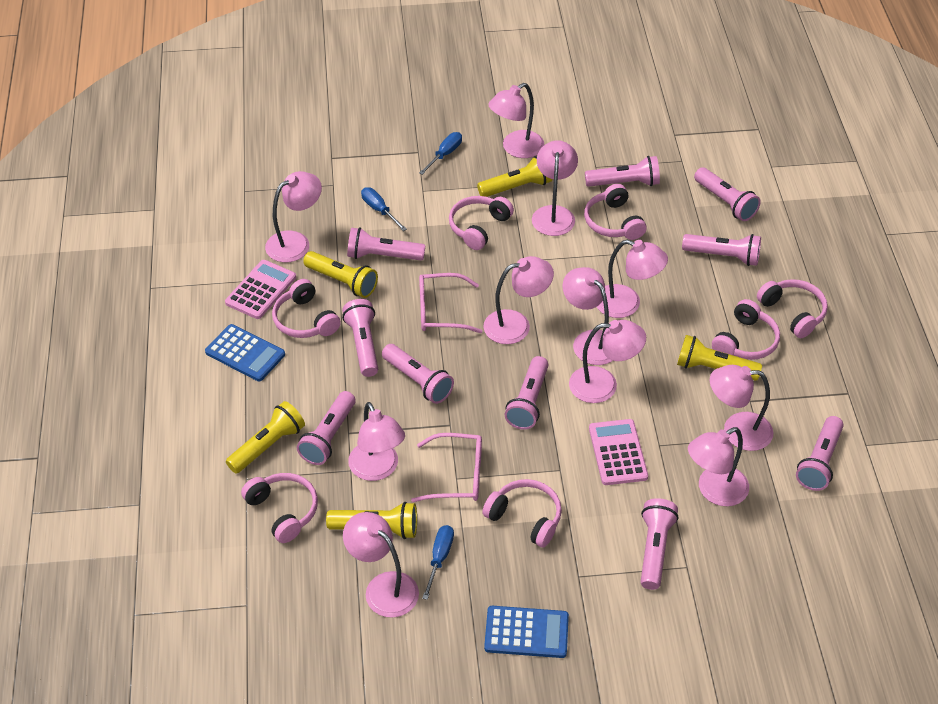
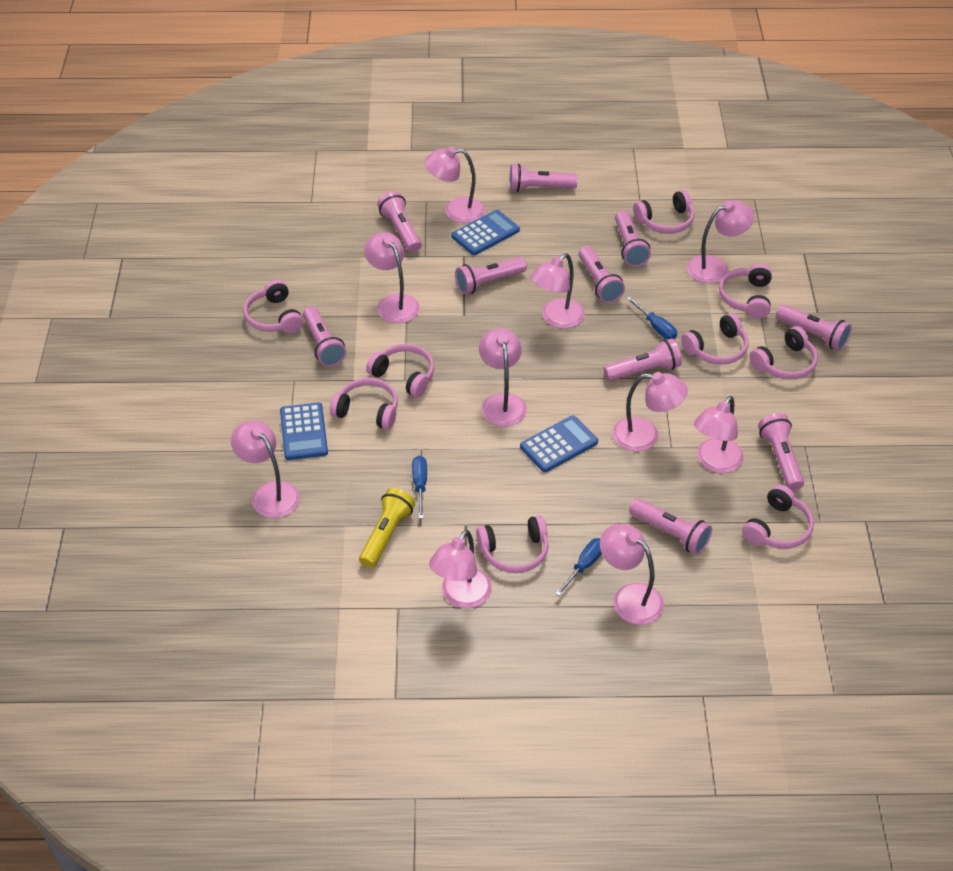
blue calculator: 2 -> 3
pink calculator: 2 -> 0
pink glasses: 2 -> 0
pink headphones: 7 -> 9
pink lamp: 11 -> 10
yellow flashlight: 5 -> 1

